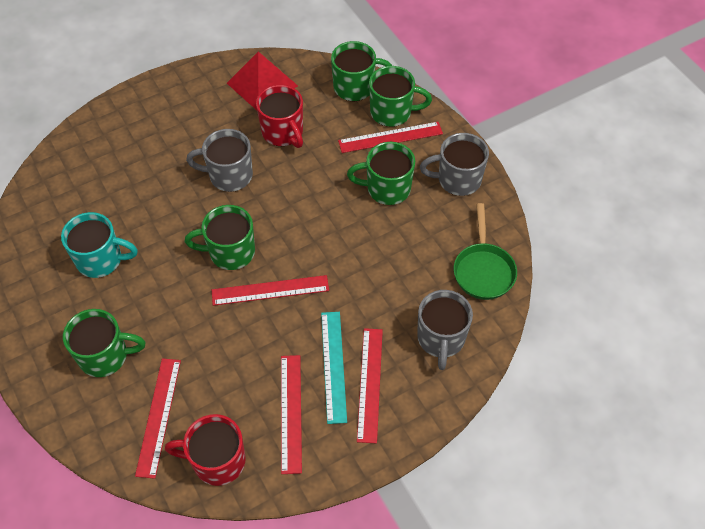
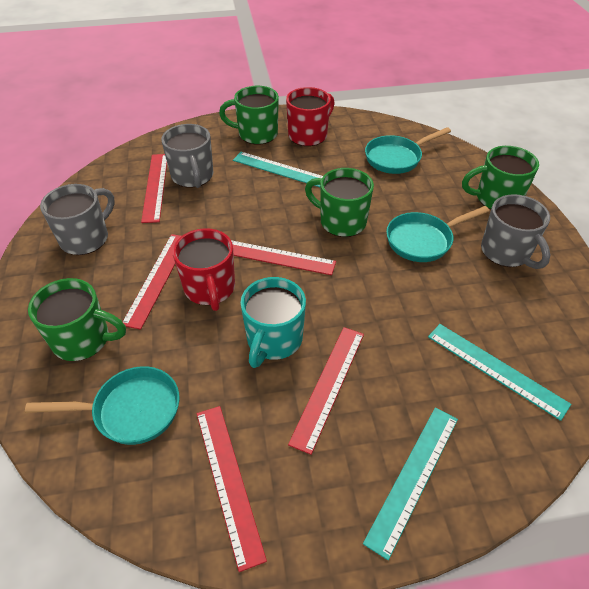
green mug: 5 -> 4
green pan: 1 -> 0
red pyramid: 1 -> 0
turquoise pan: 0 -> 3
turquoise ruler: 1 -> 3

